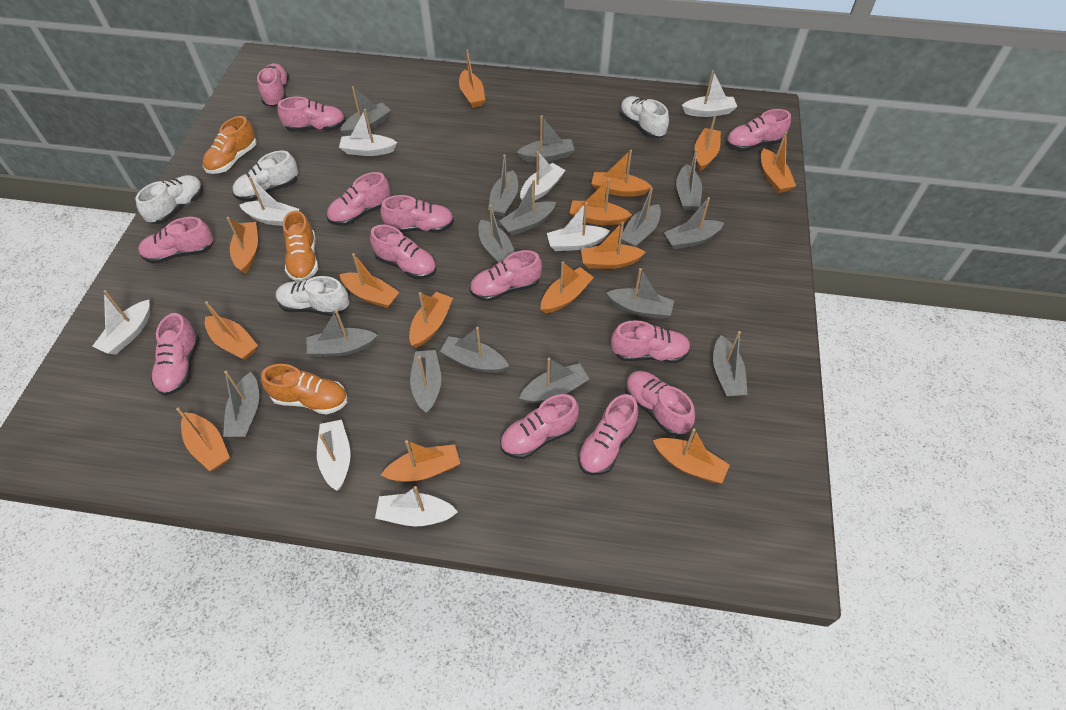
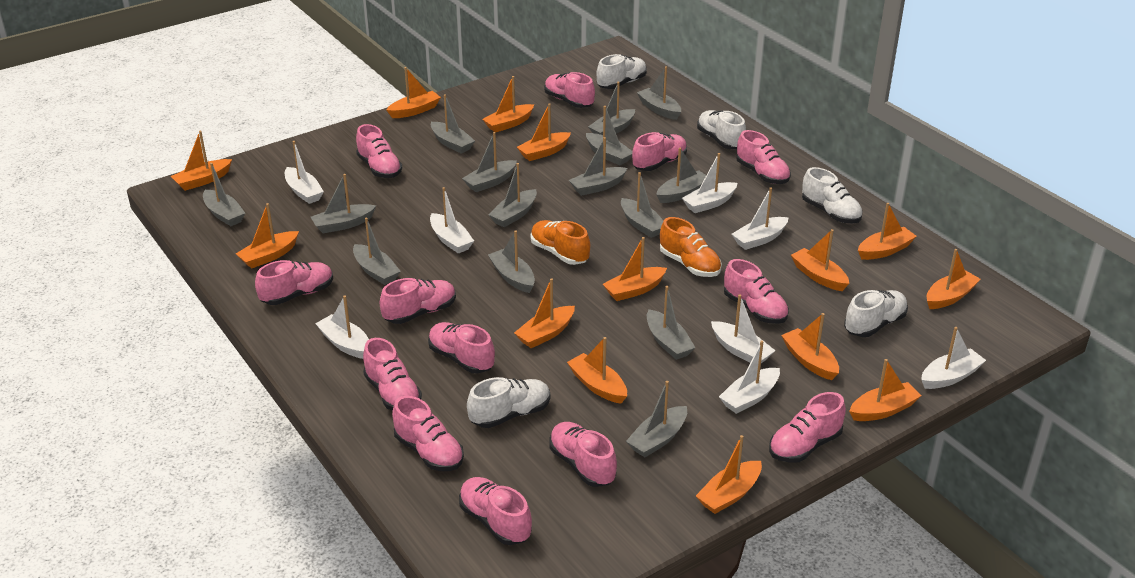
orange shoe: 3 -> 2
white shoe: 4 -> 5

